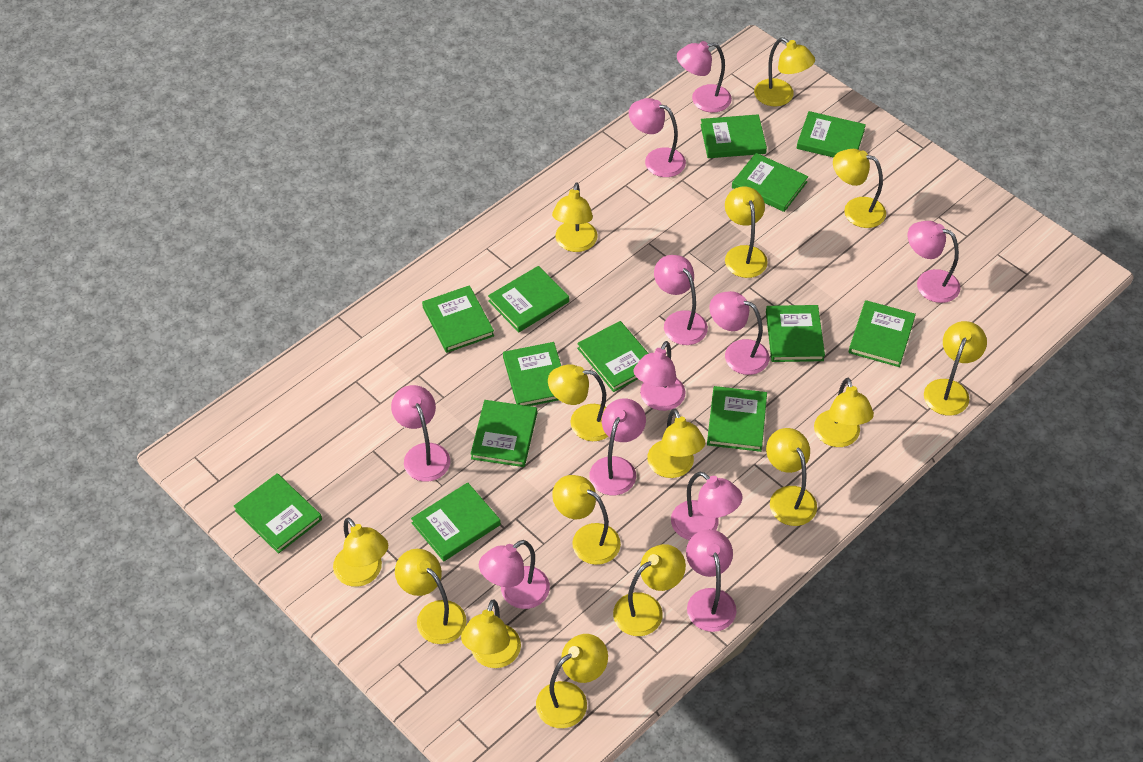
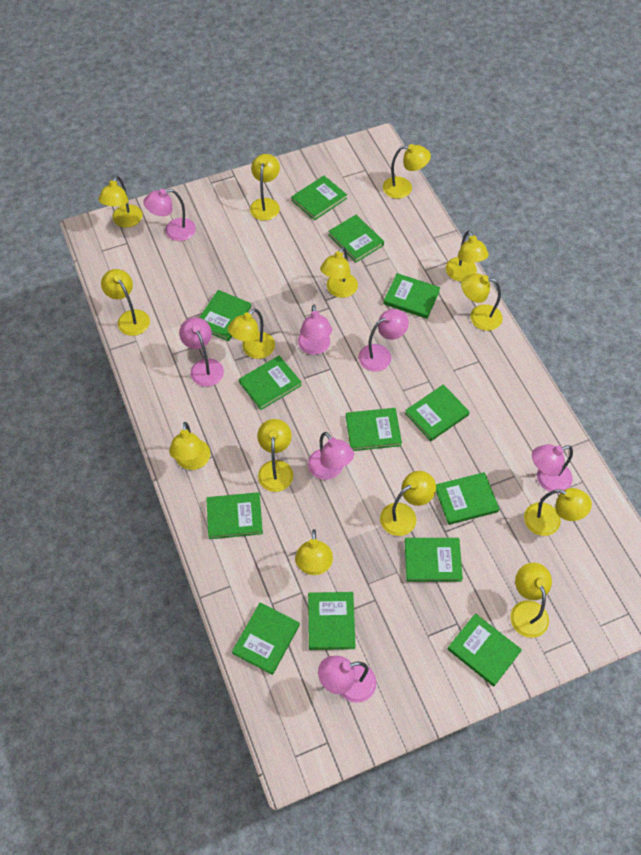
pink lamp: 11 -> 7
yellow lamp: 15 -> 14

